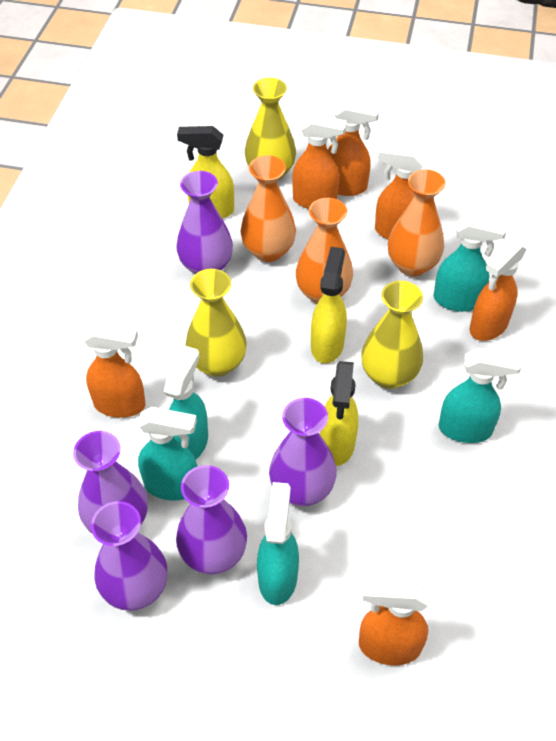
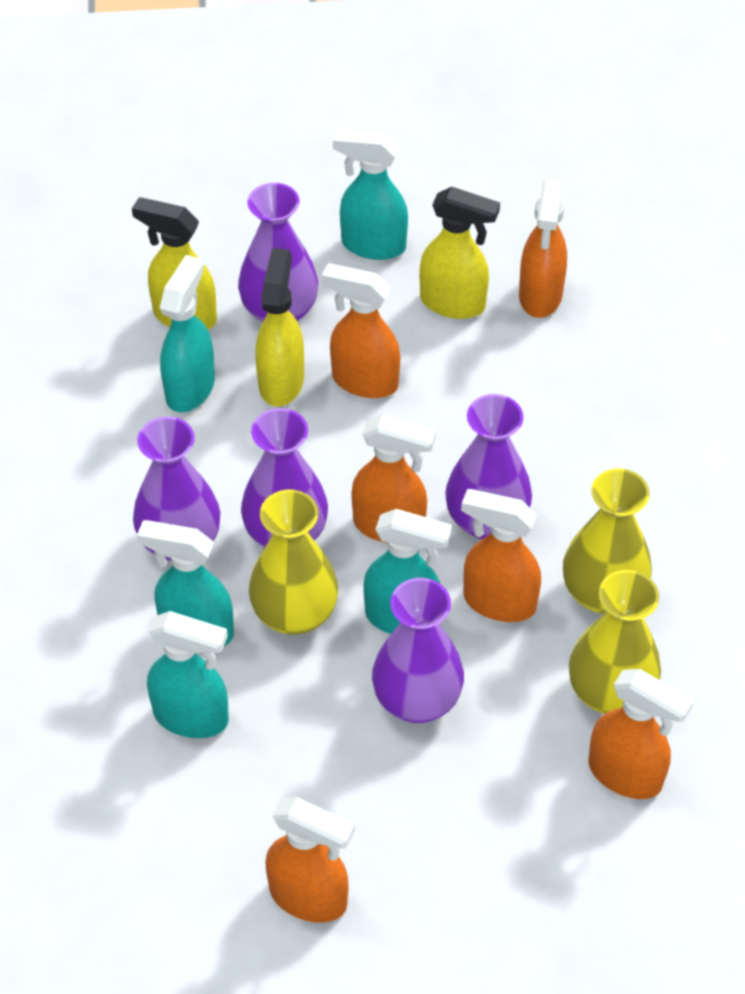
orange vase: 3 -> 0

